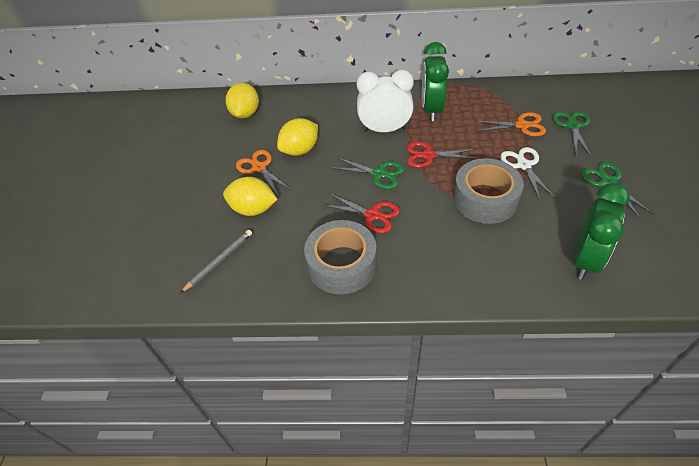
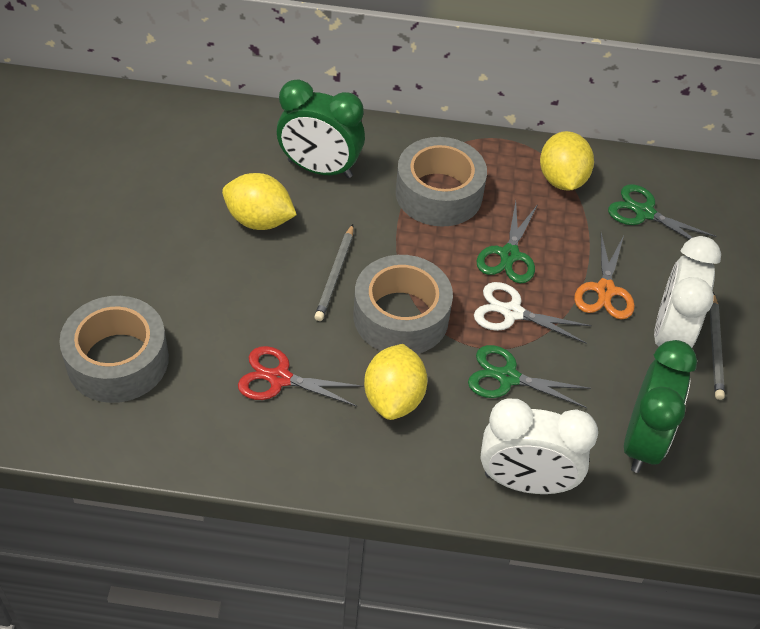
grey pencil: 1 -> 2
grey tape: 2 -> 3
orange scissors: 2 -> 1
red scissors: 2 -> 1
white clock: 1 -> 2

